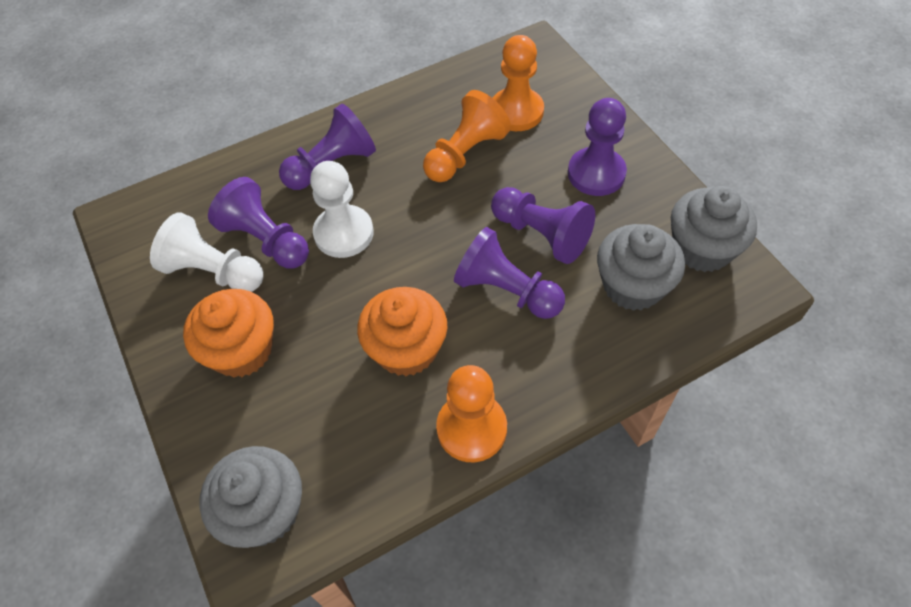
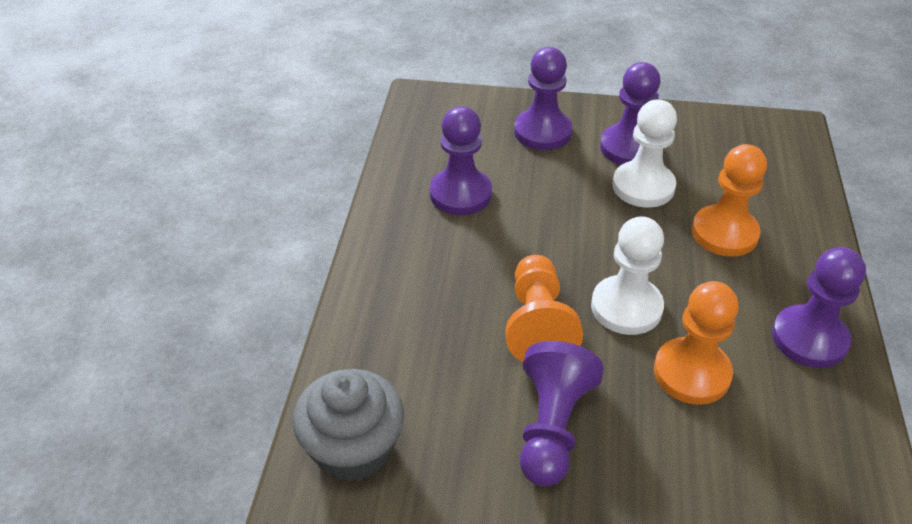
grey cupcake: 3 -> 1
orange cupcake: 2 -> 0

